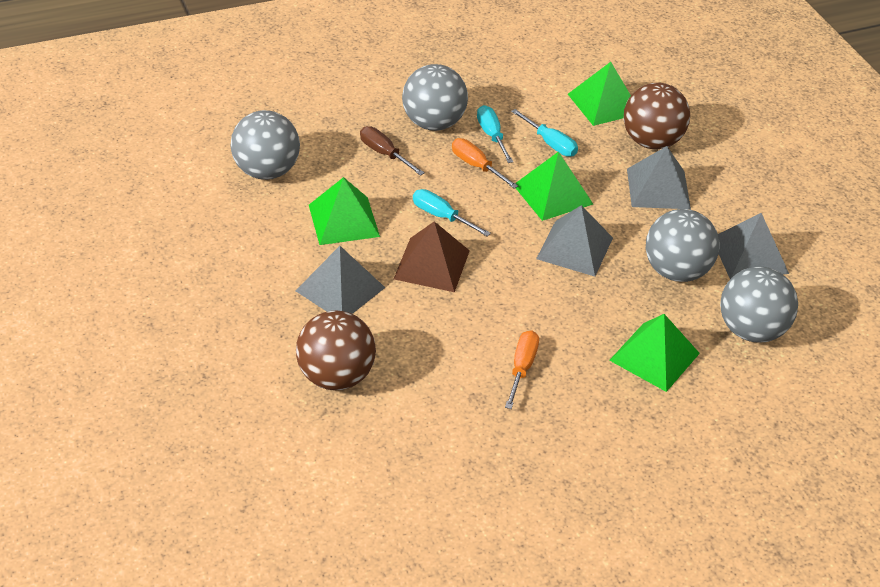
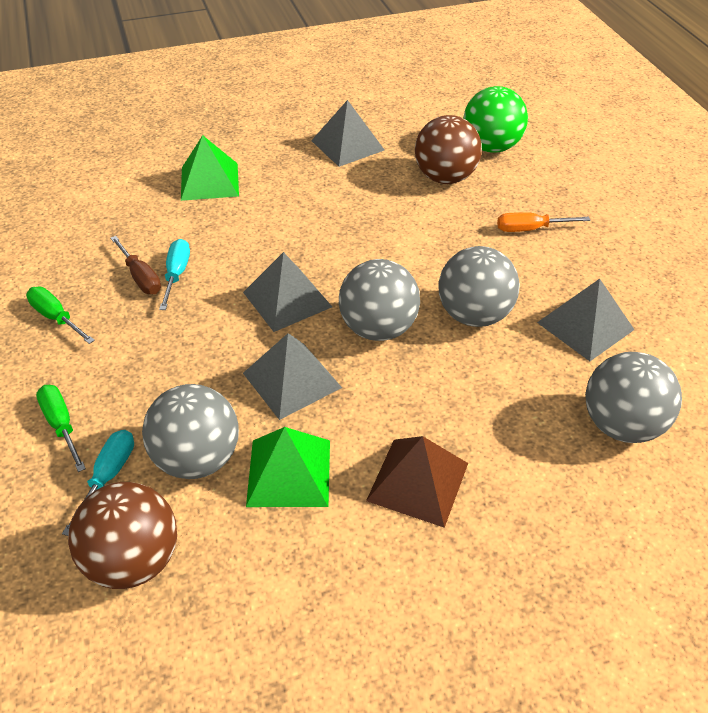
green ball: 0 -> 1
green pyramid: 4 -> 2
green screwdriver: 0 -> 2
orange screwdriver: 2 -> 1
turquoise screwdriver: 3 -> 2

